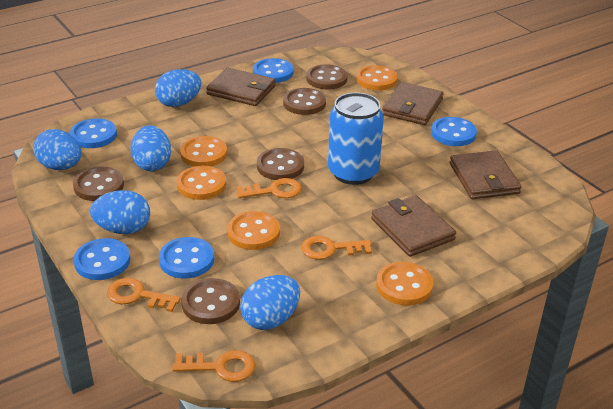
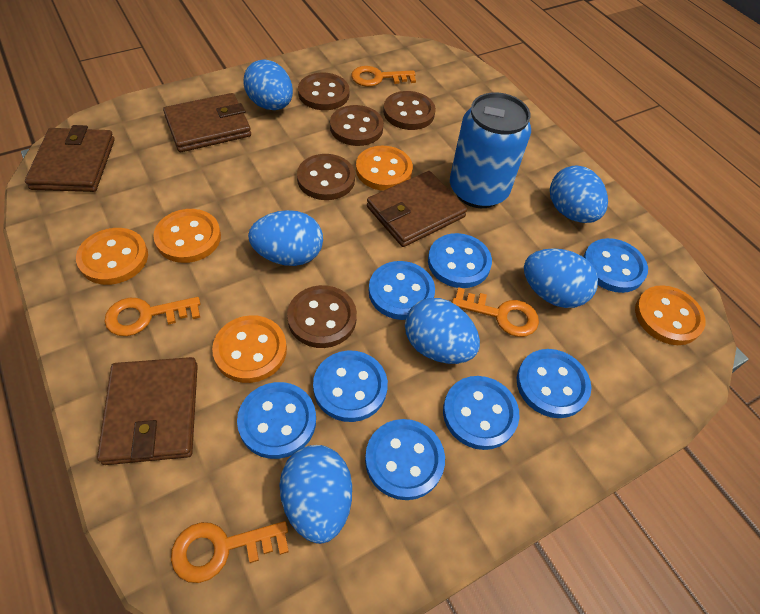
blue button: 5 -> 8
blue egg: 5 -> 6

